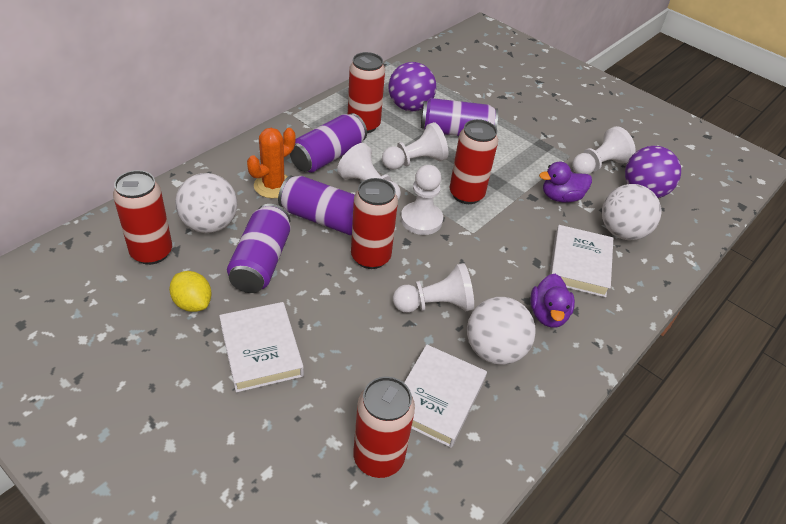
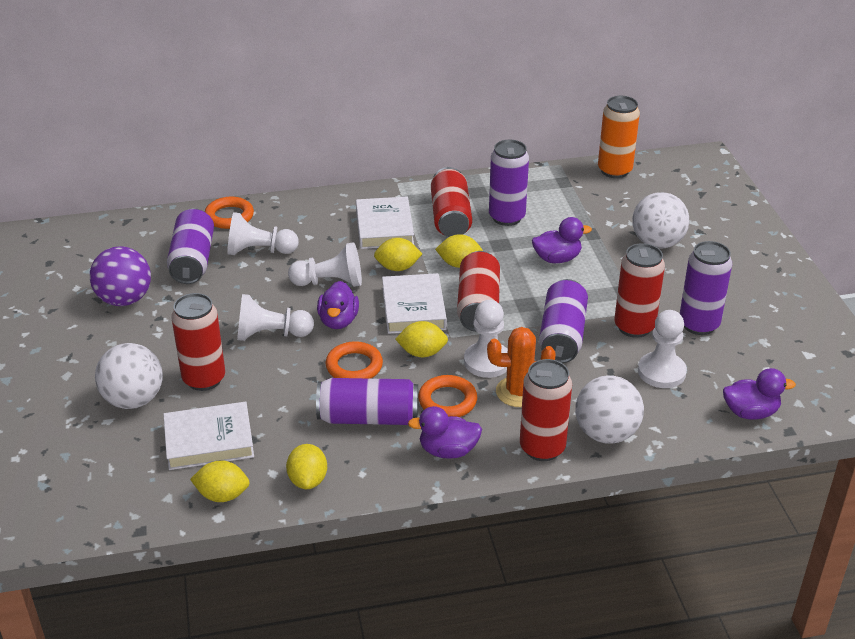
orange can: 0 -> 1
orange ring: 0 -> 3
purple ball: 2 -> 1
purple can: 4 -> 5
purple duck: 2 -> 4
yellow lemon: 1 -> 5

